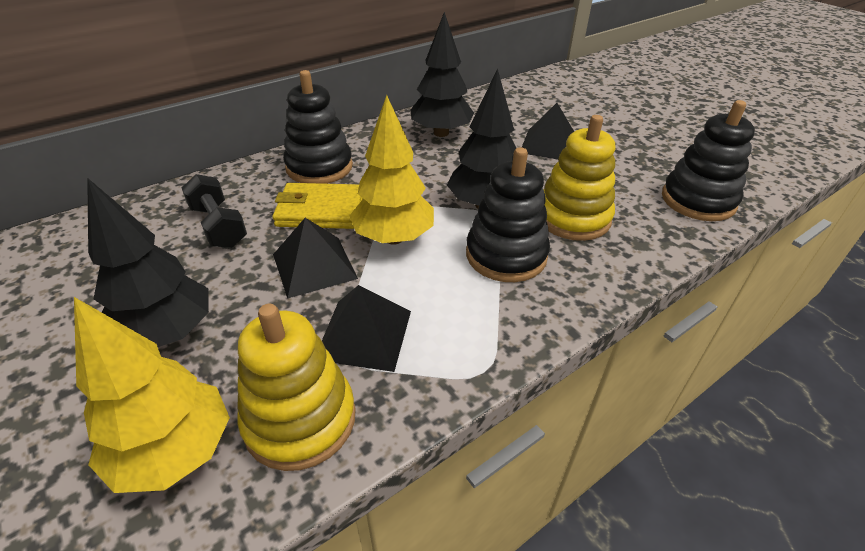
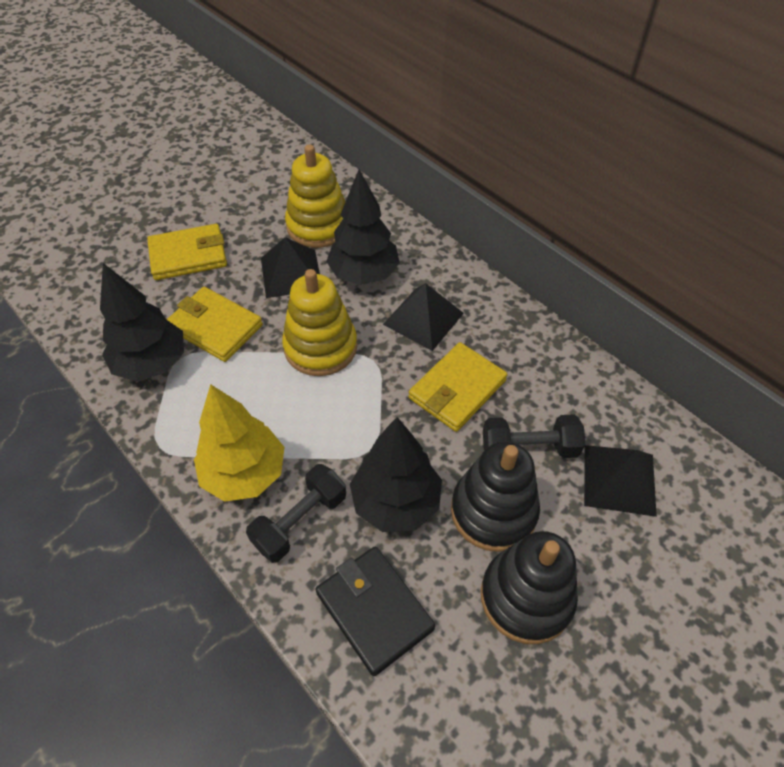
black dumbbell: 1 -> 2
black stacking toy: 3 -> 2
black wallet: 0 -> 1
yellow tree: 2 -> 1
yellow wallet: 1 -> 3

